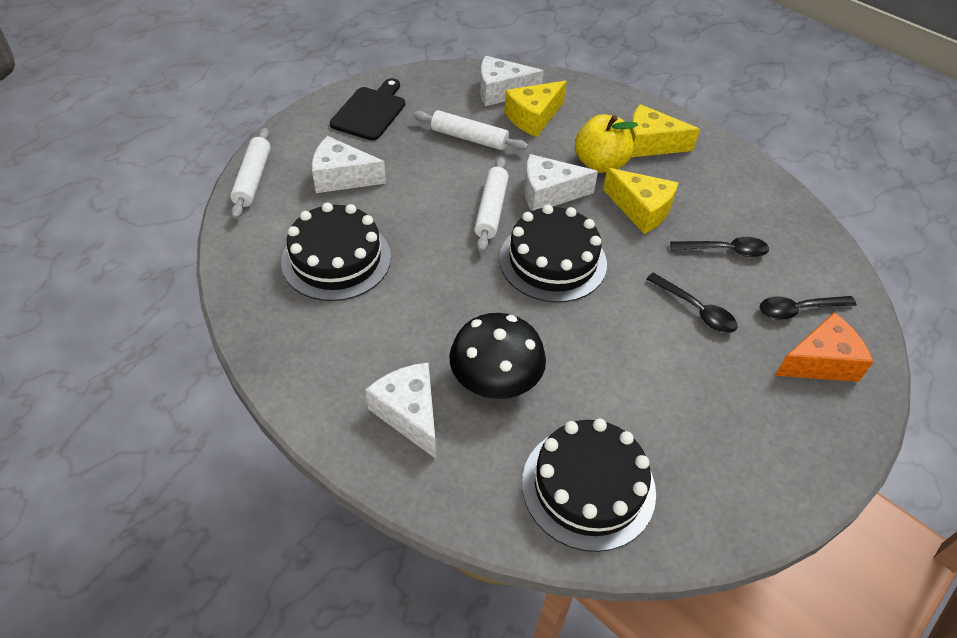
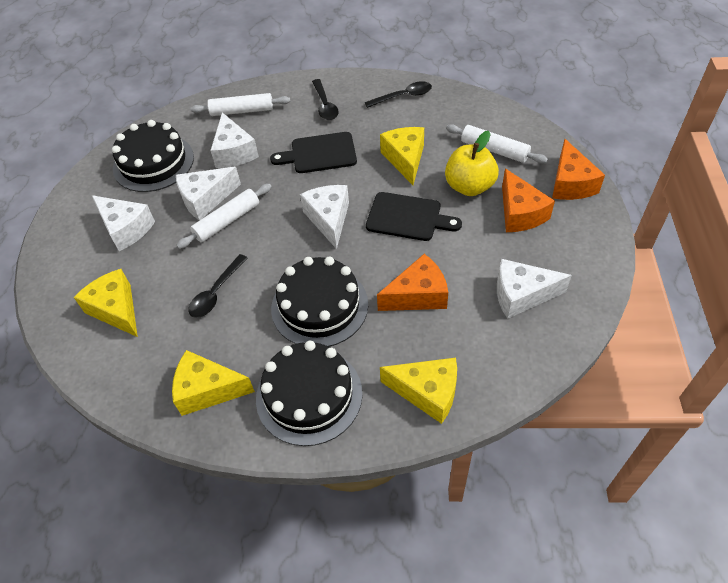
black cutting board: 1 -> 2
black mushroom: 1 -> 0
orange cheese: 1 -> 3
white cheese: 4 -> 5
yellow cheese: 3 -> 4

